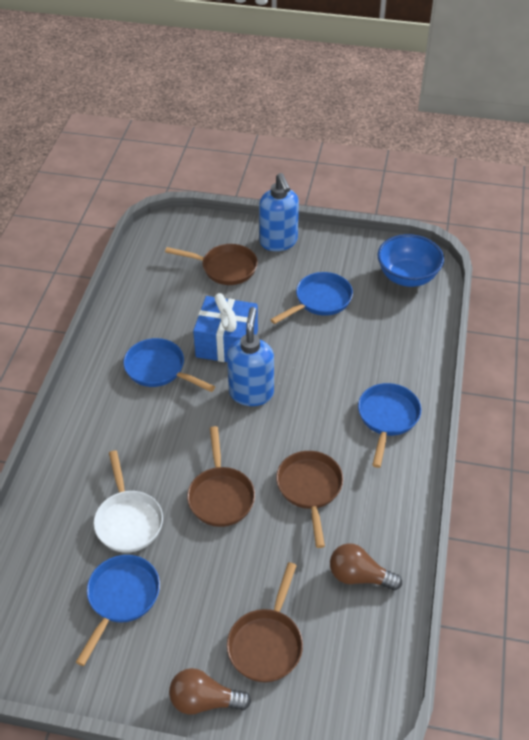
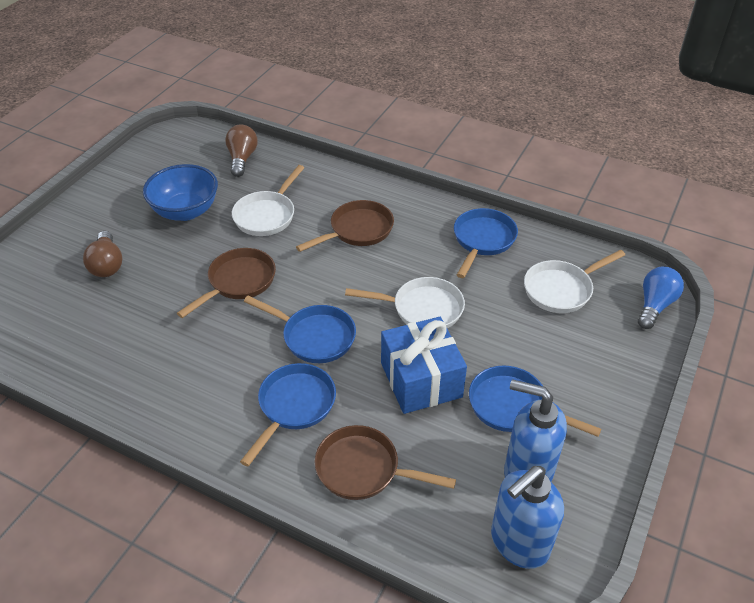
blue light bulb: 0 -> 1
brown pan: 4 -> 3
white pan: 1 -> 3

